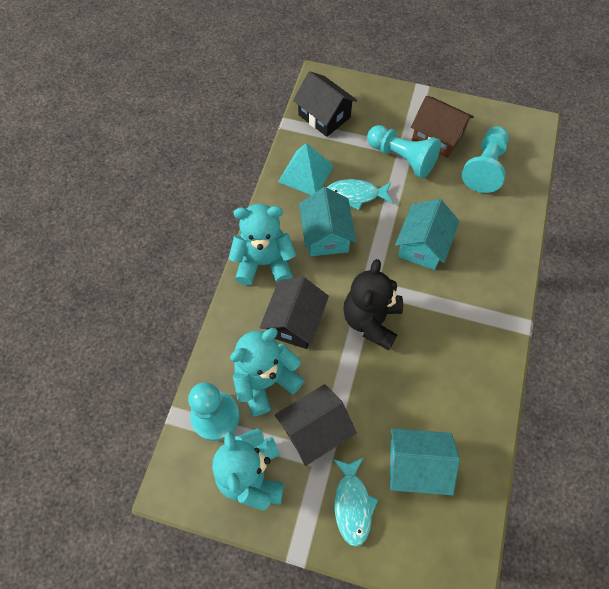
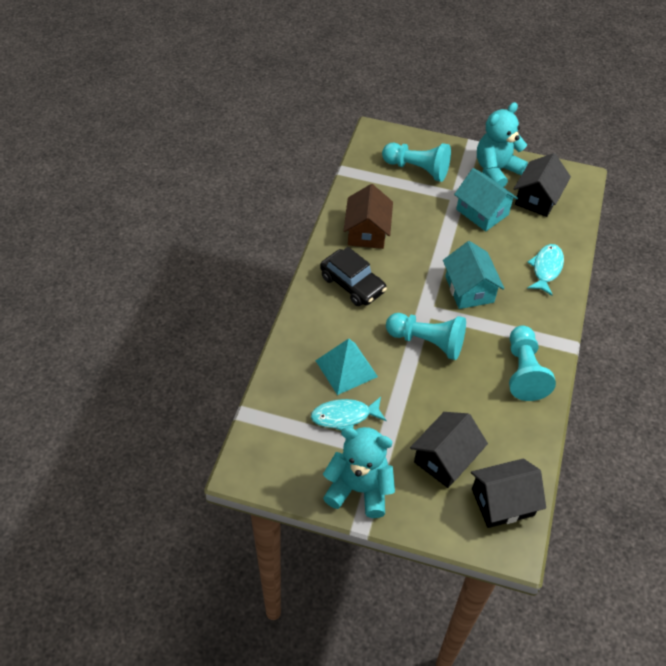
black car: 0 -> 1
black teddy bear: 1 -> 0
turquoise house: 3 -> 2
turquoise teddy bear: 3 -> 2

